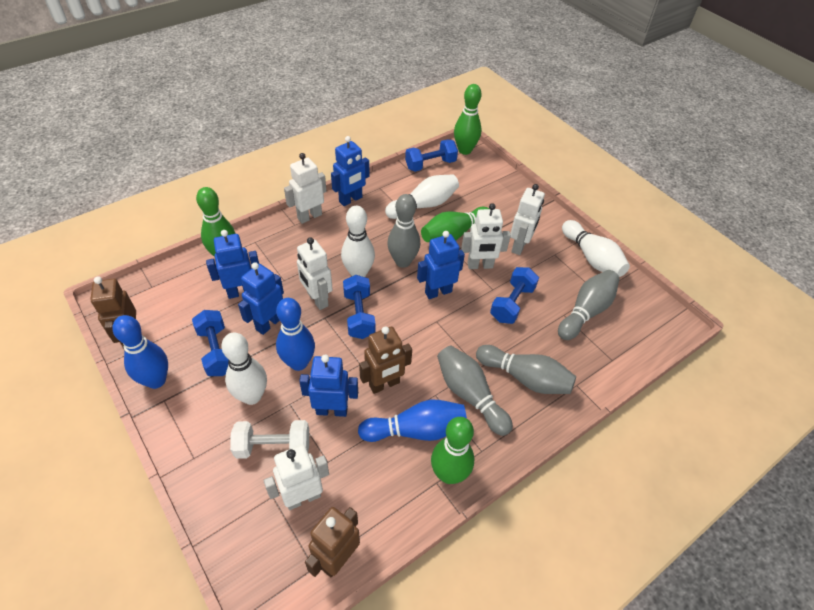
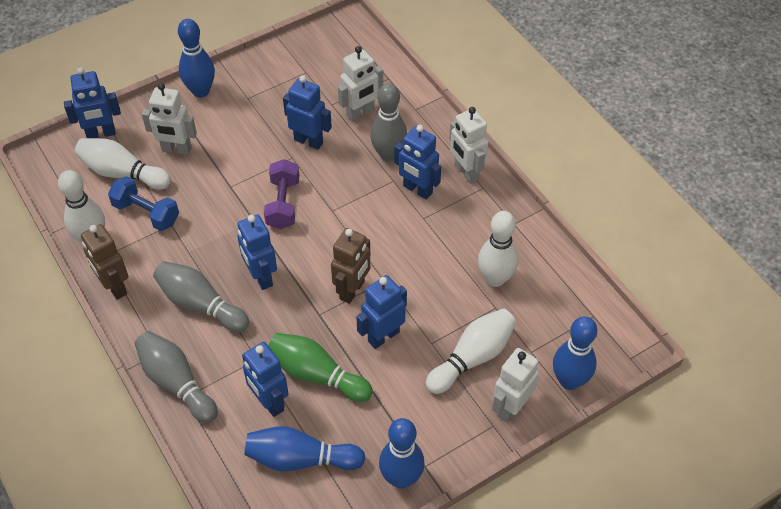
blue bowling pin: 3 -> 4
blue dumbbell: 4 -> 1
blue robot: 5 -> 6
brown robot: 3 -> 2
green bowling pin: 4 -> 1
grey bowling pin: 4 -> 3
purple dumbbell: 0 -> 1
white dumbbell: 1 -> 0
white robot: 5 -> 4

